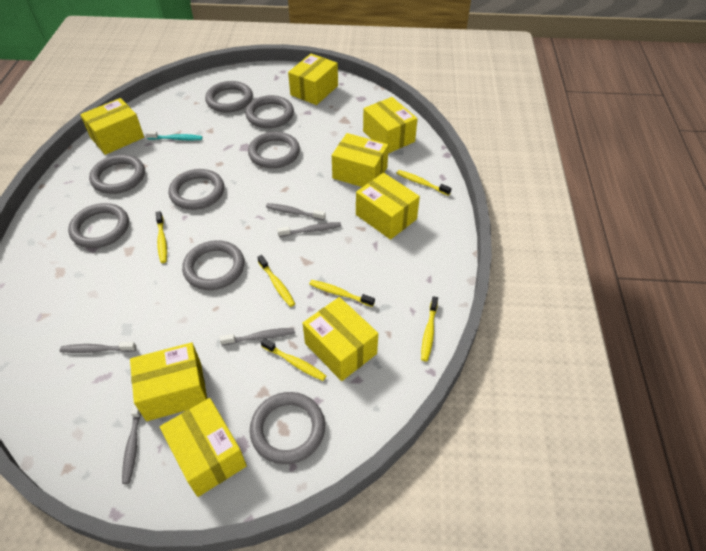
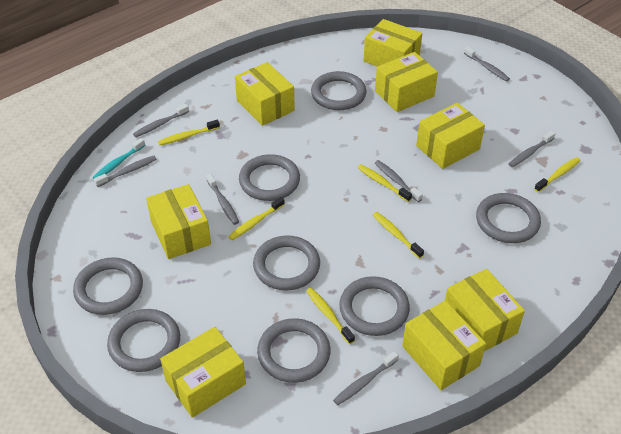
grey toothbrush: 5 -> 7

